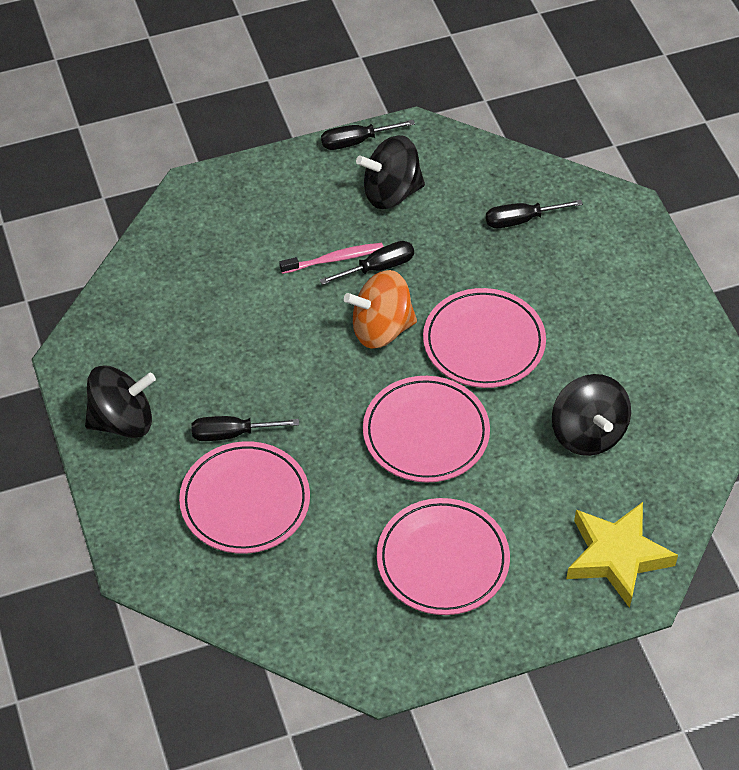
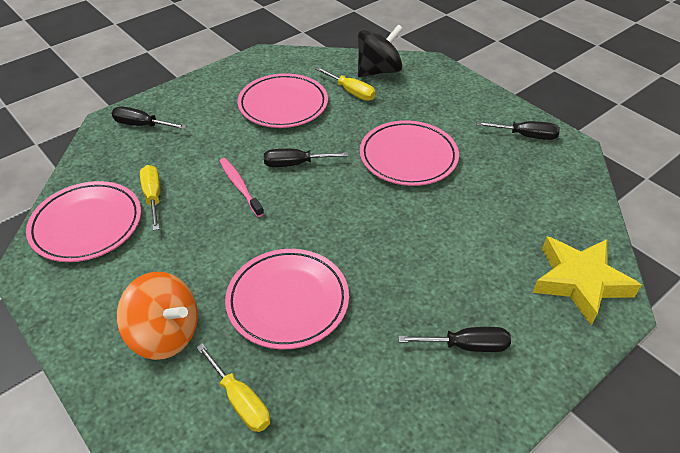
black spinning top: 3 -> 1
yellow screwdriver: 0 -> 3

